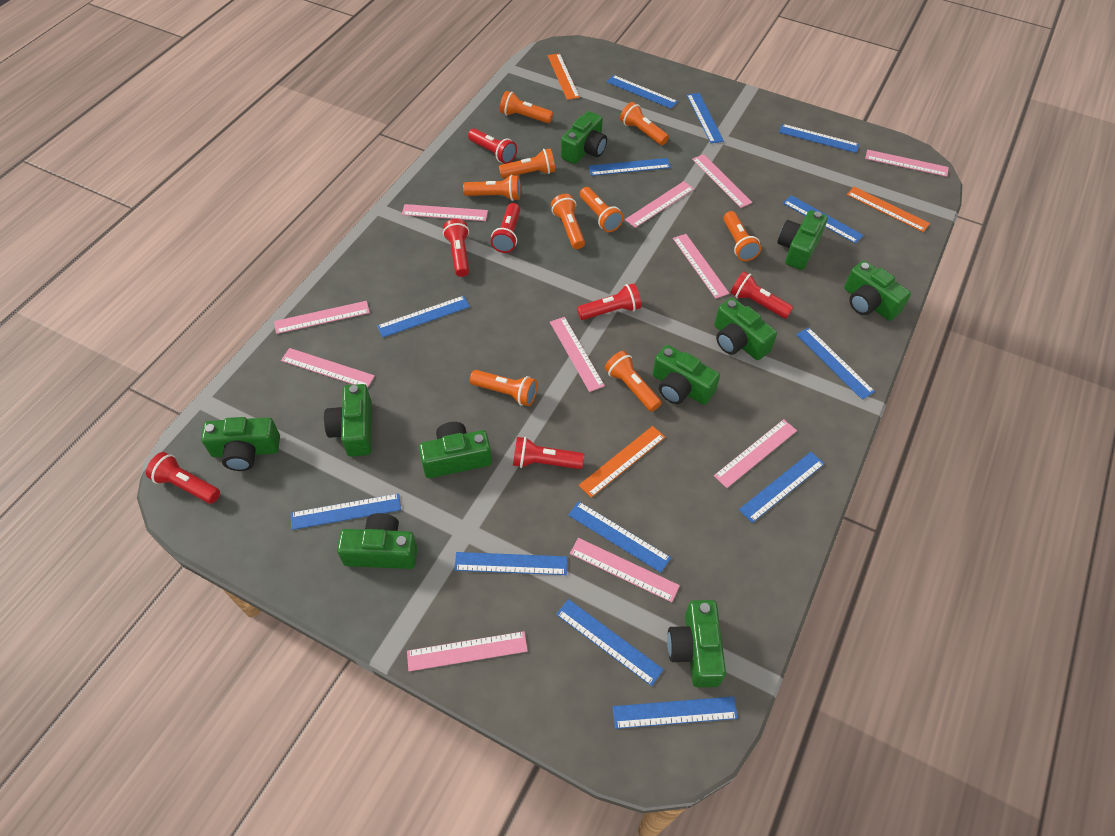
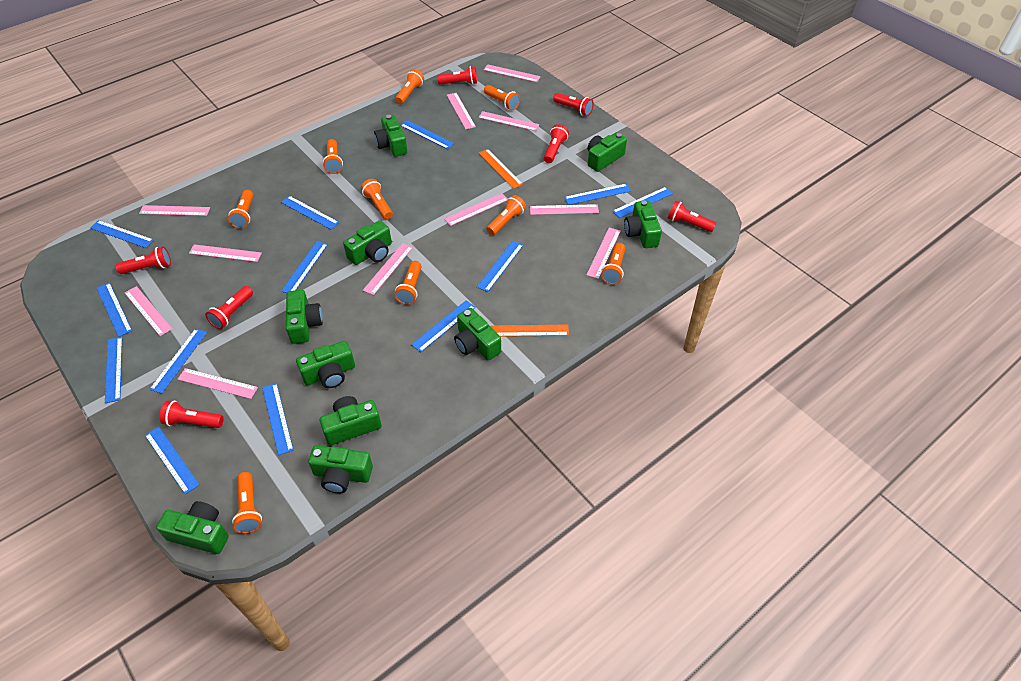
orange ruler: 3 -> 2

